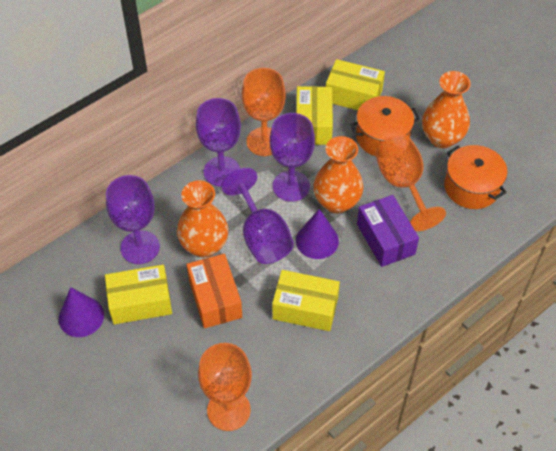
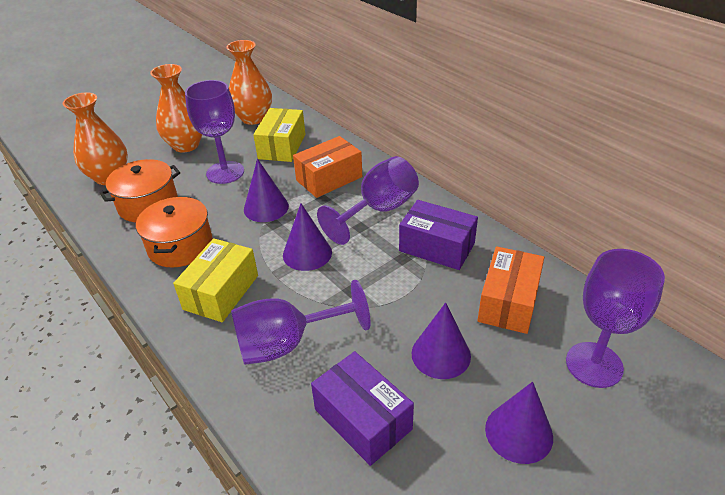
orange box: 1 -> 2
orange goblet: 3 -> 0
purple box: 1 -> 2
purple cone: 2 -> 4
yellow box: 4 -> 2

